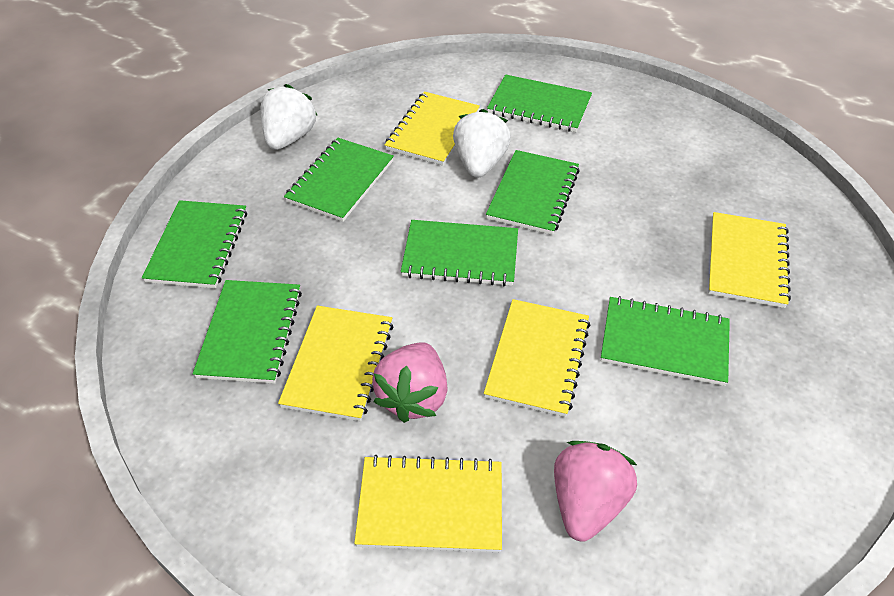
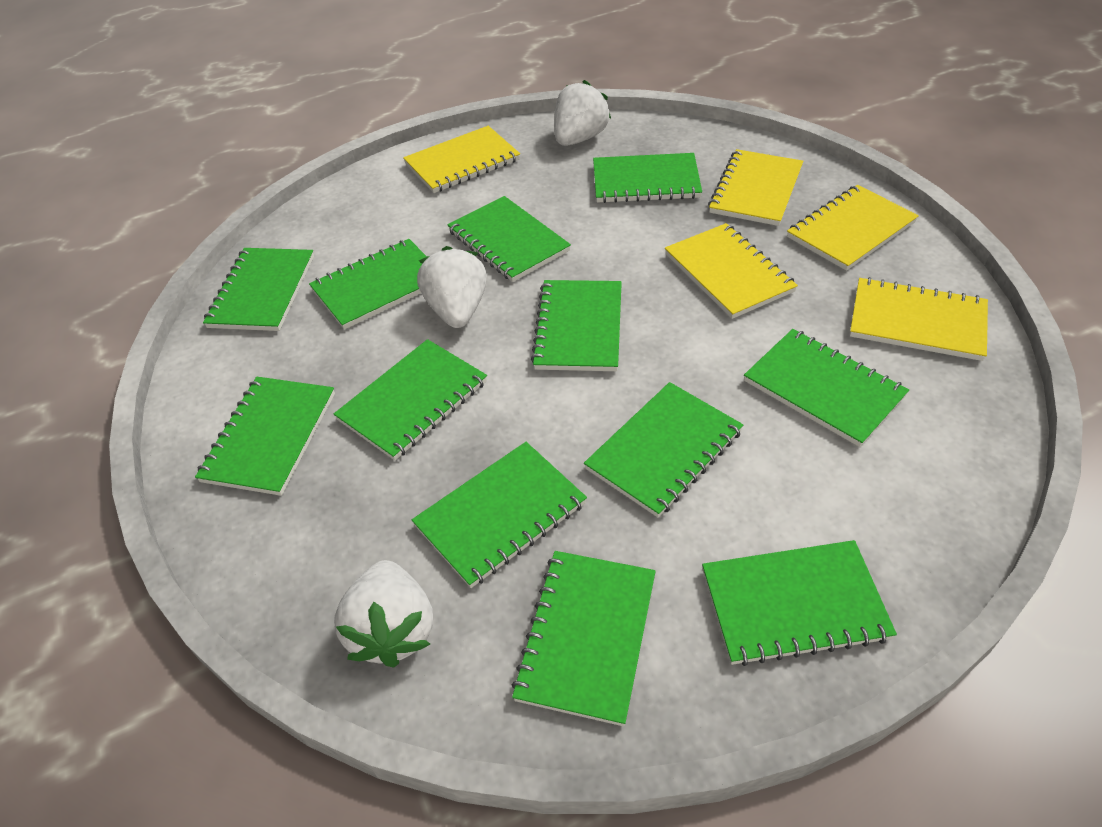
green notebook: 7 -> 12
pink strawberry: 2 -> 0
white strawberry: 2 -> 3

